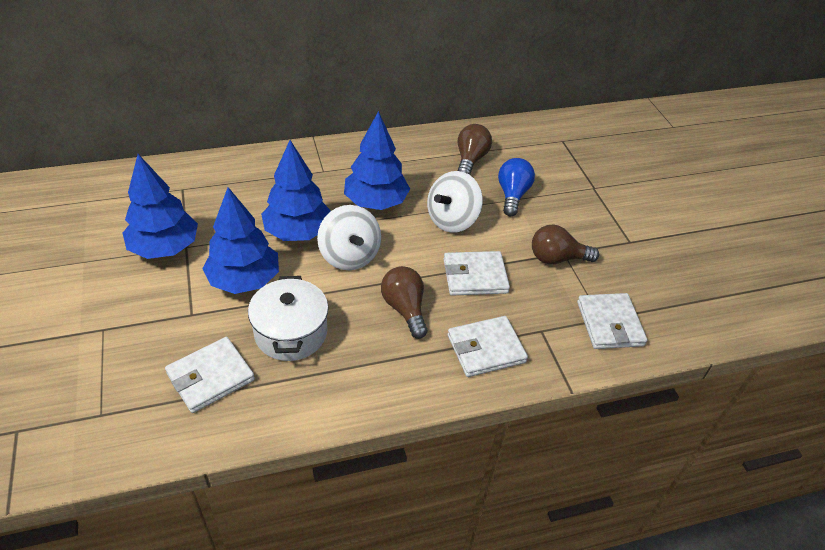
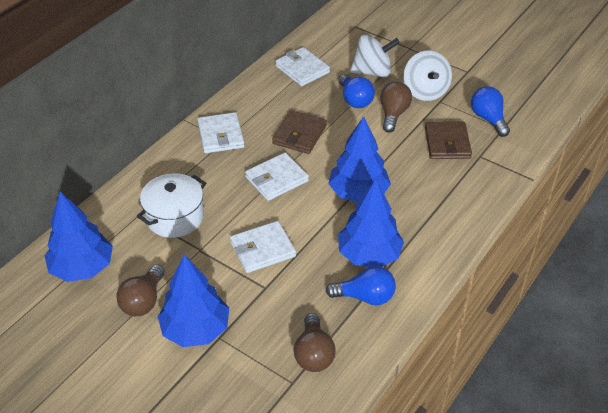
blue light bulb: 1 -> 3
brown wallet: 0 -> 2

